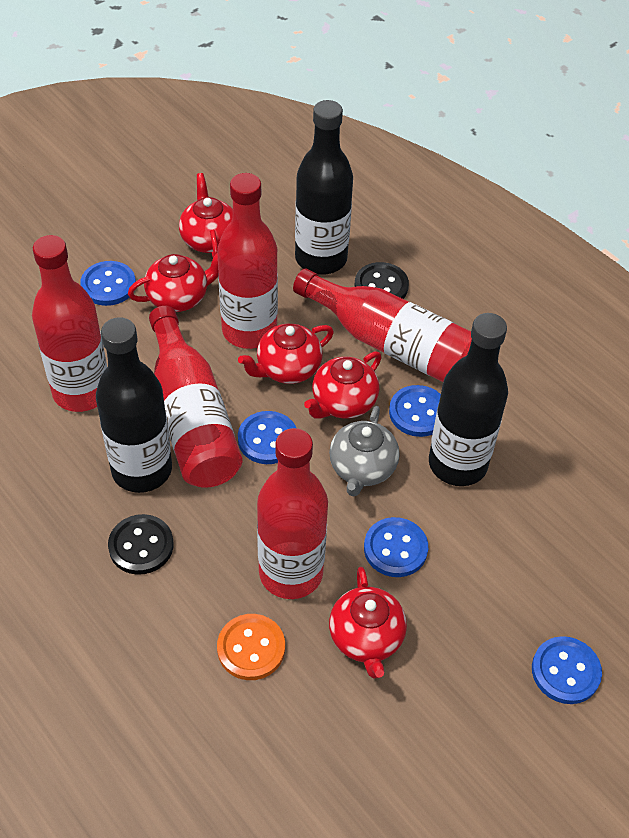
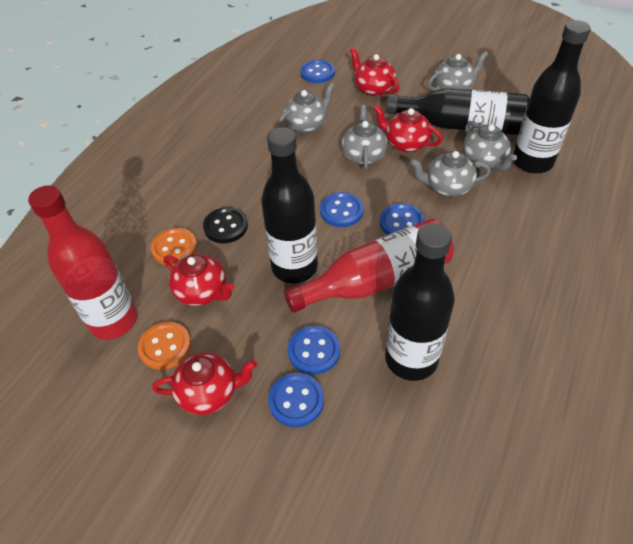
black bottle: 3 -> 4
black button: 2 -> 1
grey teapot: 1 -> 5
orange button: 1 -> 2
red bottle: 5 -> 2
red teapot: 5 -> 4

